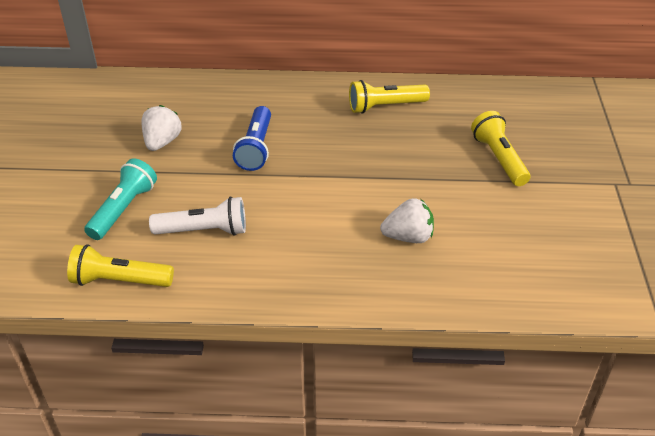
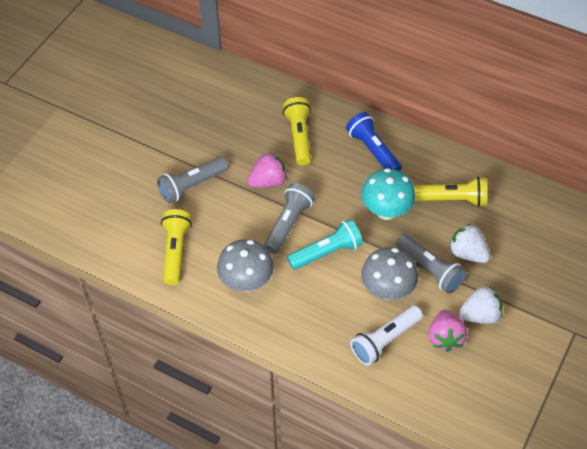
grey flashlight: 0 -> 3
grey mushroom: 0 -> 2
pink strawberry: 0 -> 2
turquoise mushroom: 0 -> 1

